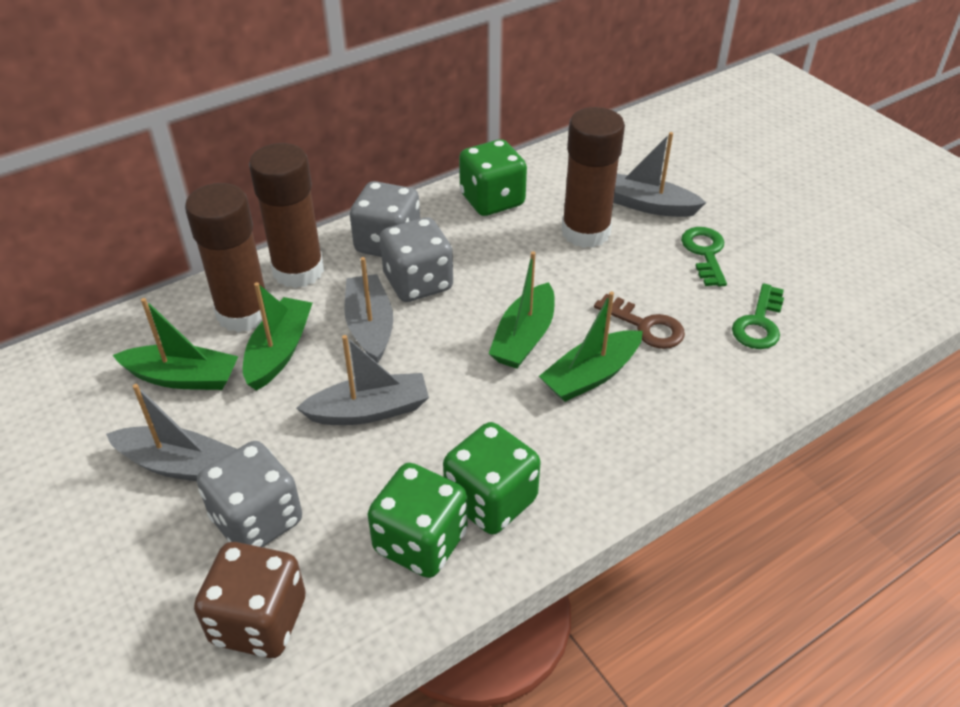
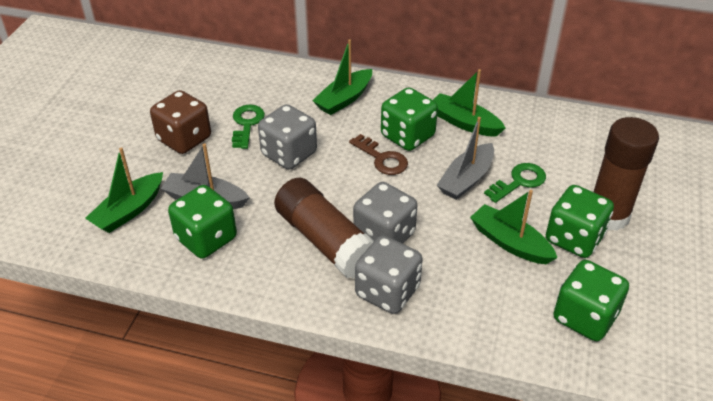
brown glue stick: 3 -> 2
green dice: 3 -> 4
grey boat: 4 -> 2

